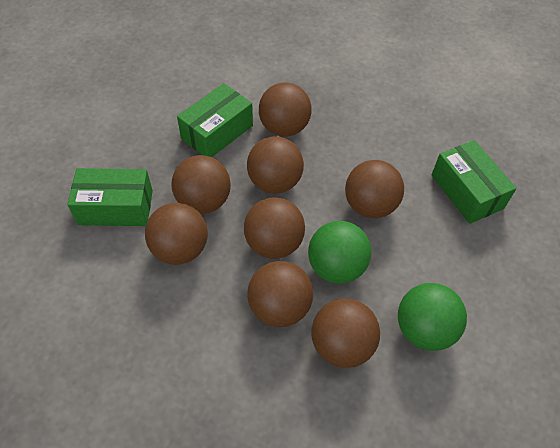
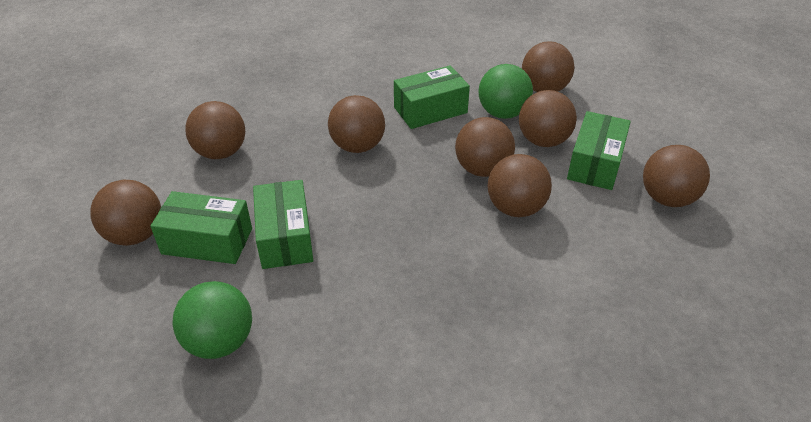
green box: 3 -> 4

